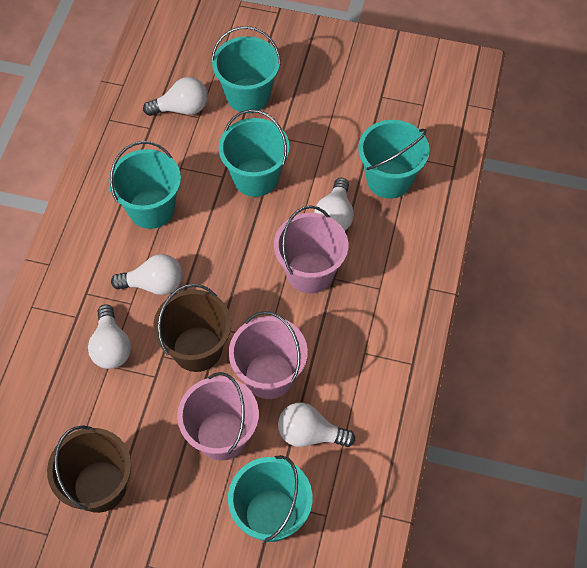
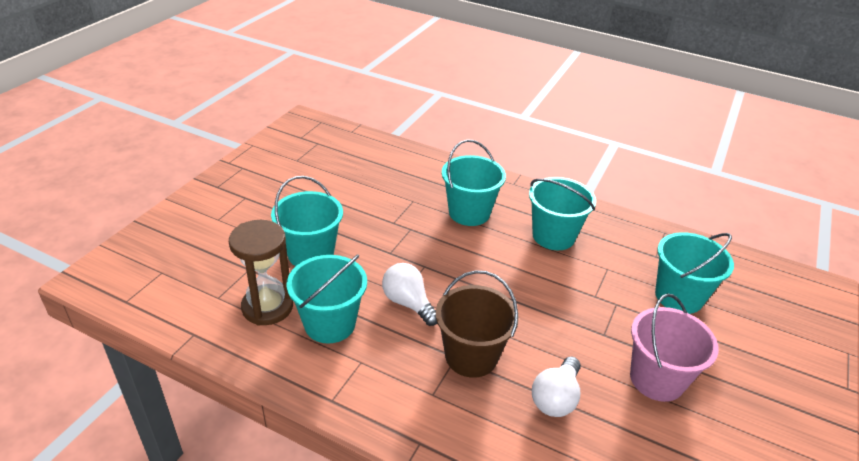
brown bucket: 2 -> 1
brown hourglass: 0 -> 1
pink bucket: 3 -> 1
white light bulb: 5 -> 2

